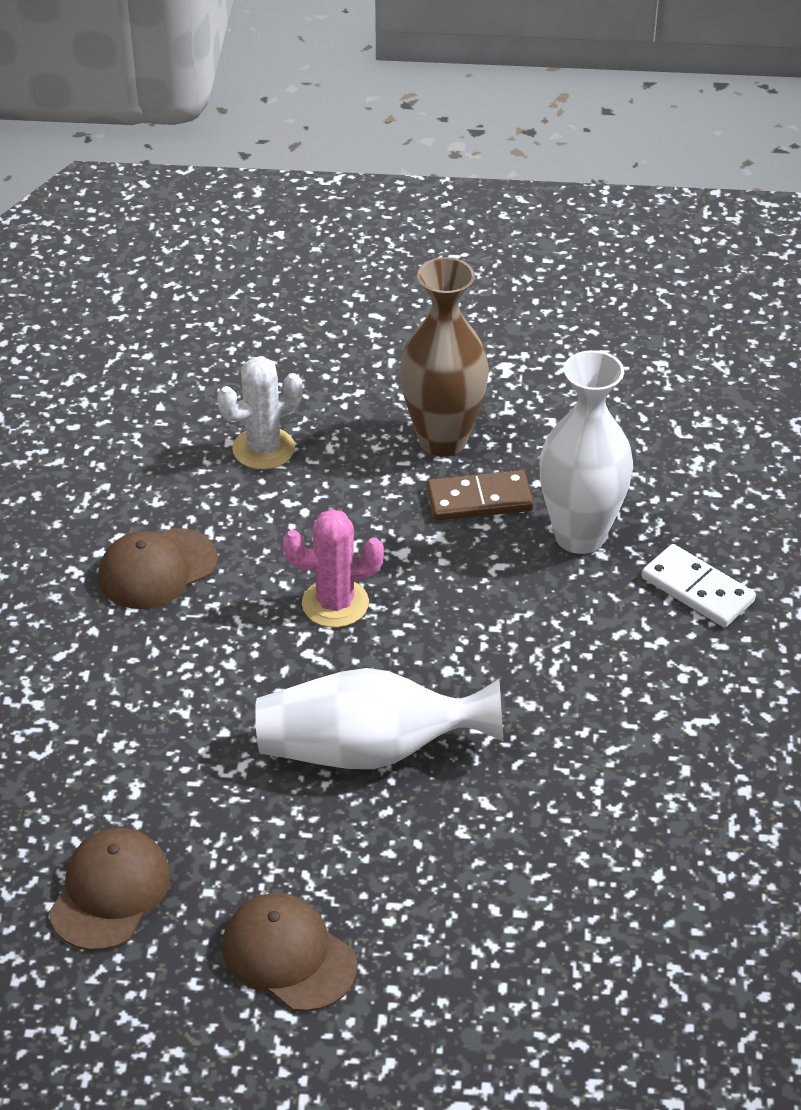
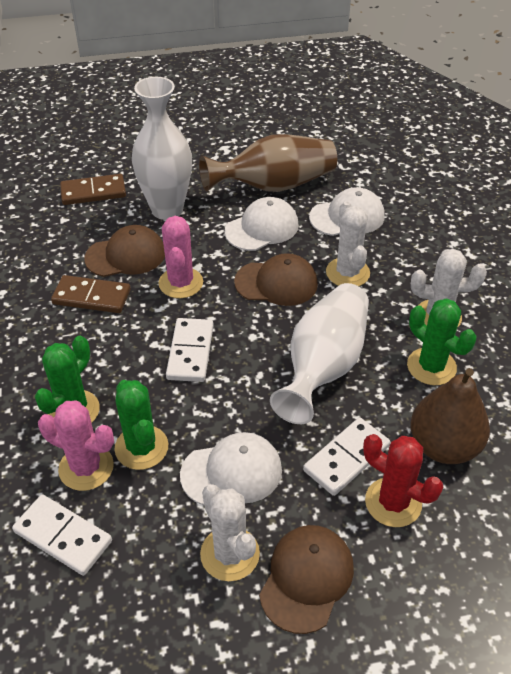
brown domino: 1 -> 2
brown pear: 0 -> 1
green cactus: 0 -> 3
pink cactus: 1 -> 2
red cactus: 0 -> 1
white cactus: 1 -> 3
white cap: 0 -> 3
white domino: 1 -> 3

